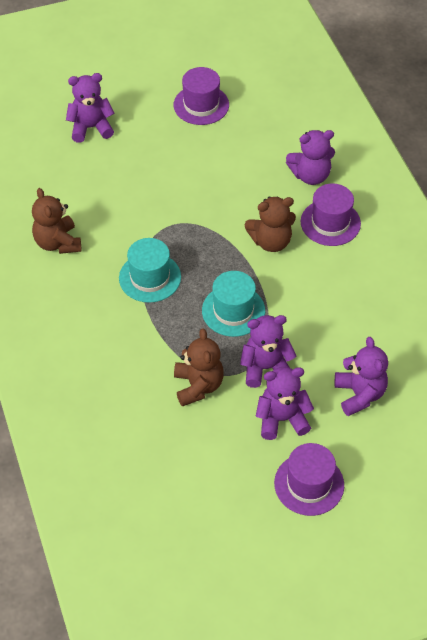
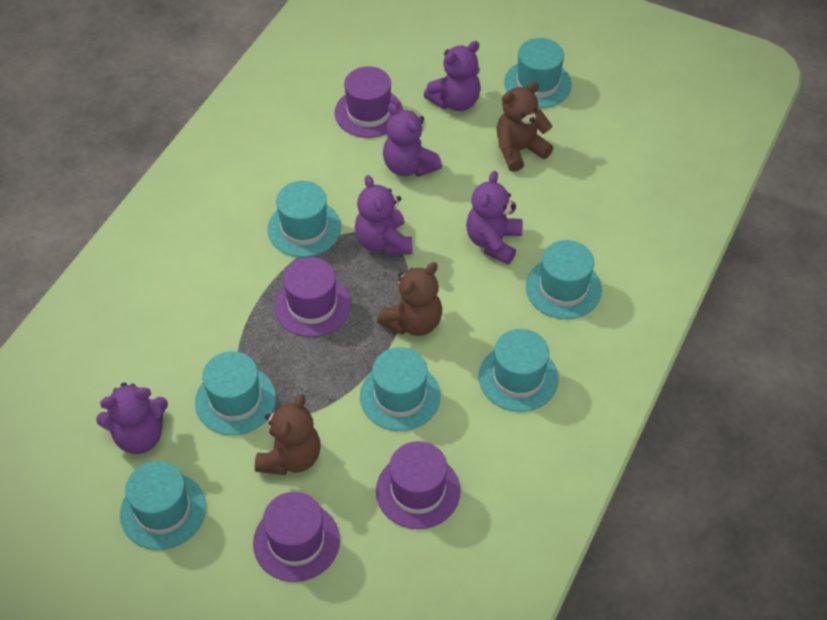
purple hat: 3 -> 4
turquoise hat: 2 -> 7

